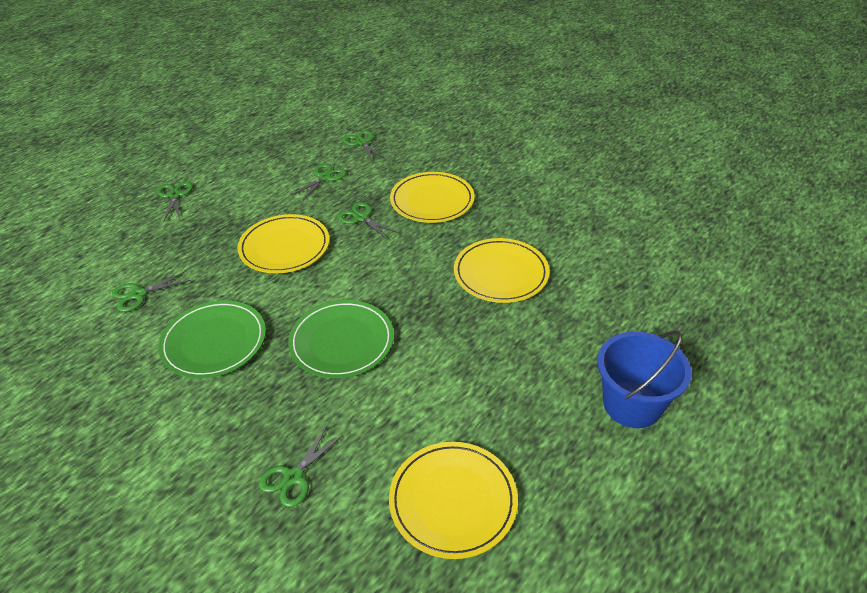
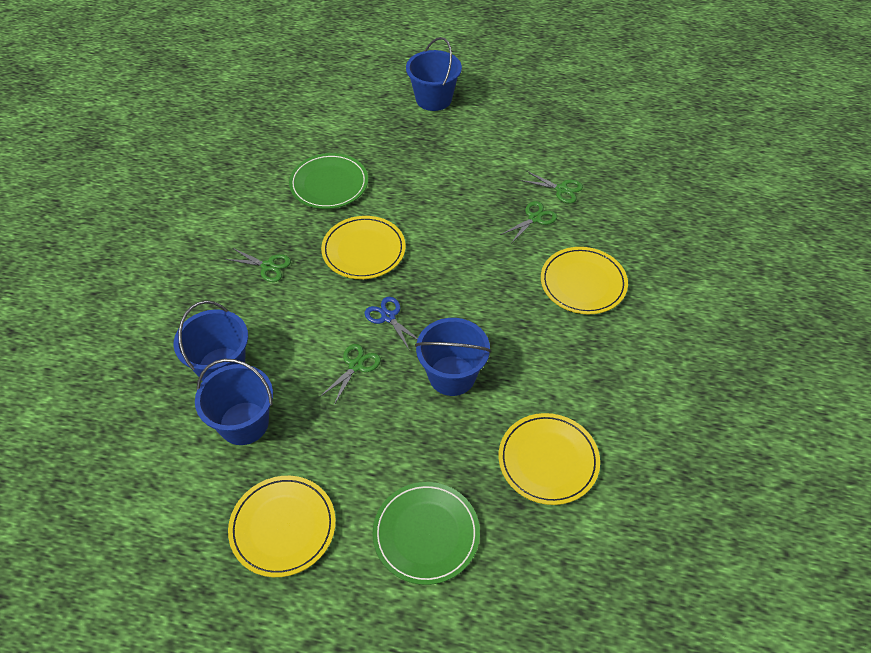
blue bucket: 1 -> 4
blue scissors: 0 -> 1
green scissors: 6 -> 4

